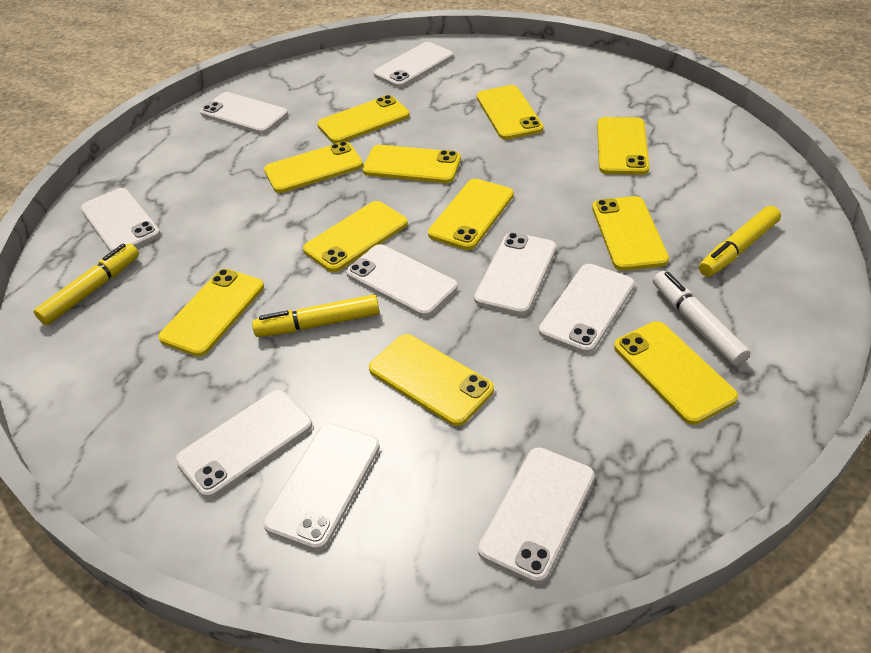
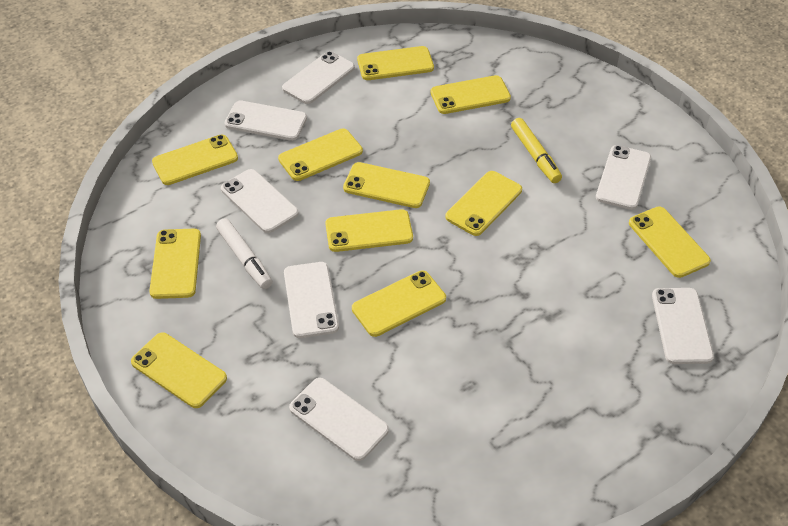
white phone: 9 -> 7
yellow marker: 3 -> 1

